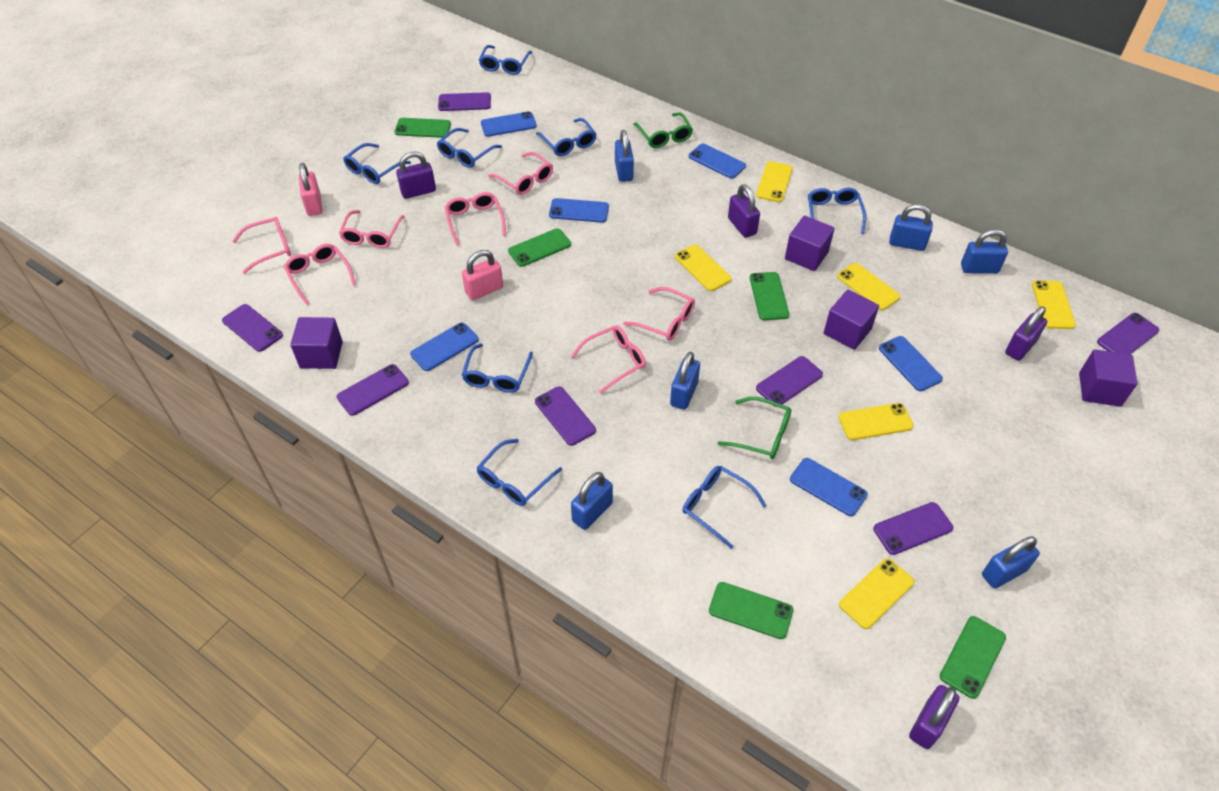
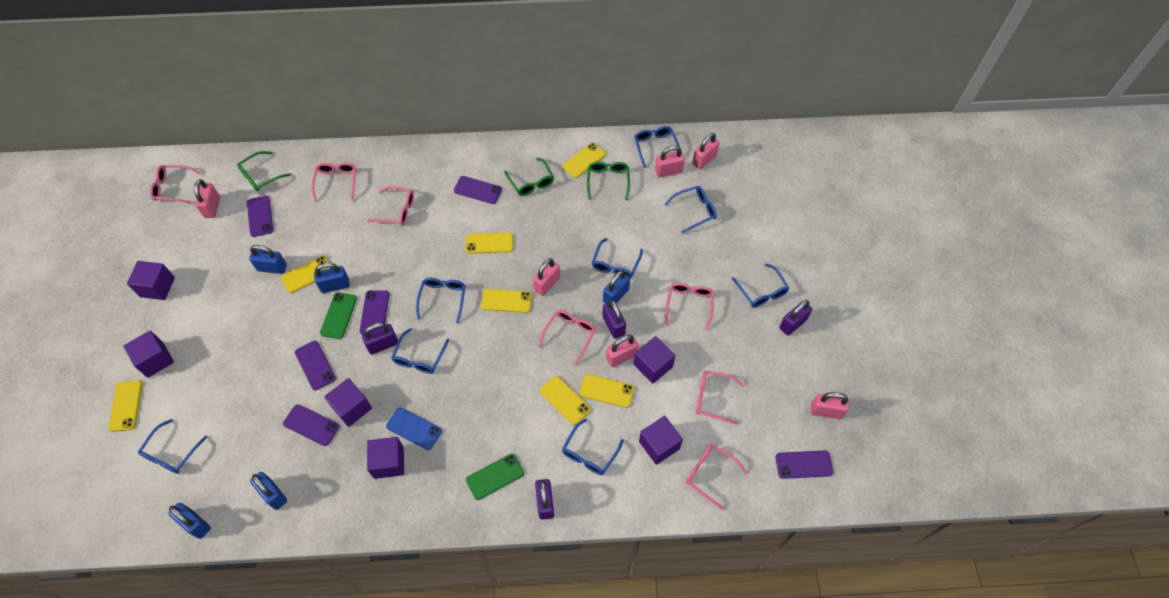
blue padlock: 6 -> 5
blue phone: 6 -> 1
green glasses: 2 -> 3
green phone: 5 -> 2
pink padlock: 2 -> 6
purple cube: 4 -> 6
purple phone: 7 -> 6
yellow phone: 6 -> 7

